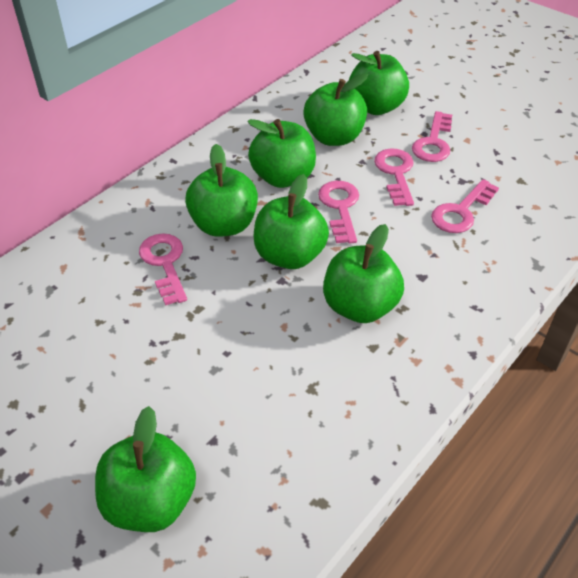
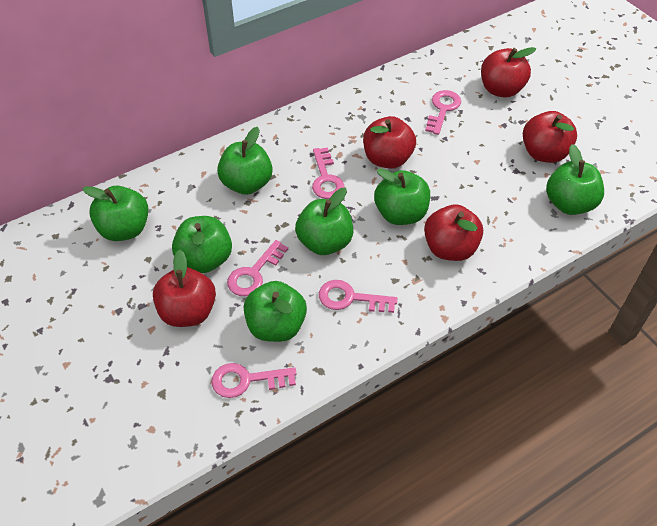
red apple: 0 -> 5

